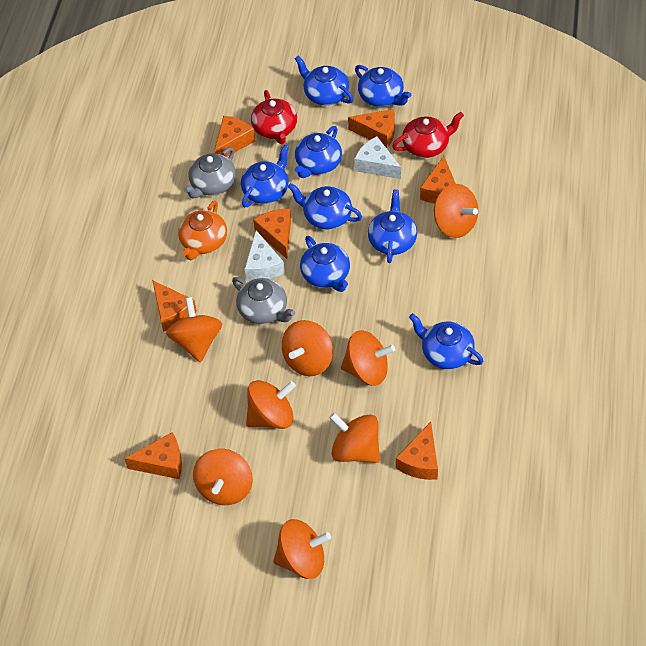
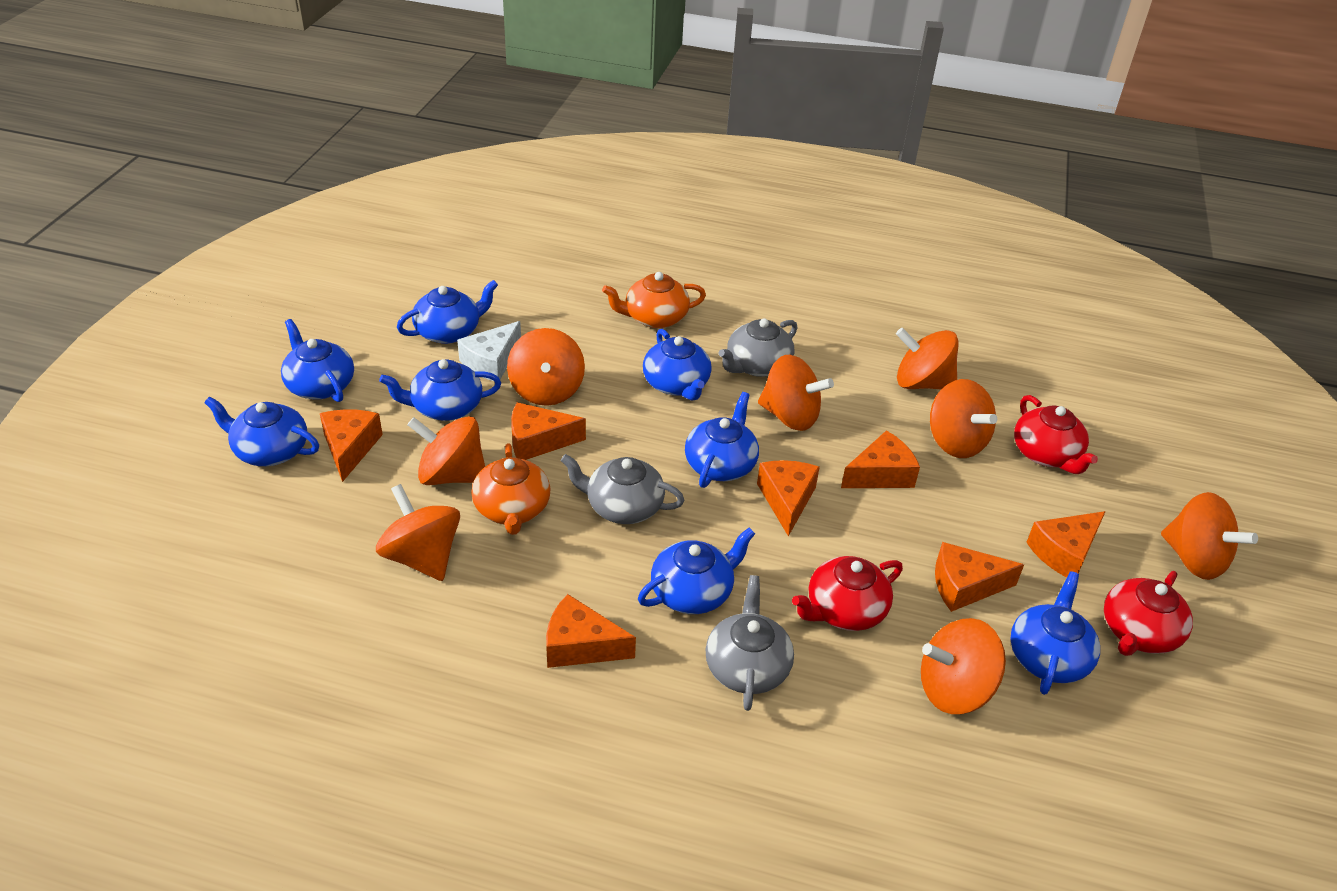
grey teapot: 2 -> 3
orange teapot: 1 -> 2
red teapot: 2 -> 3
white cheese: 2 -> 1

